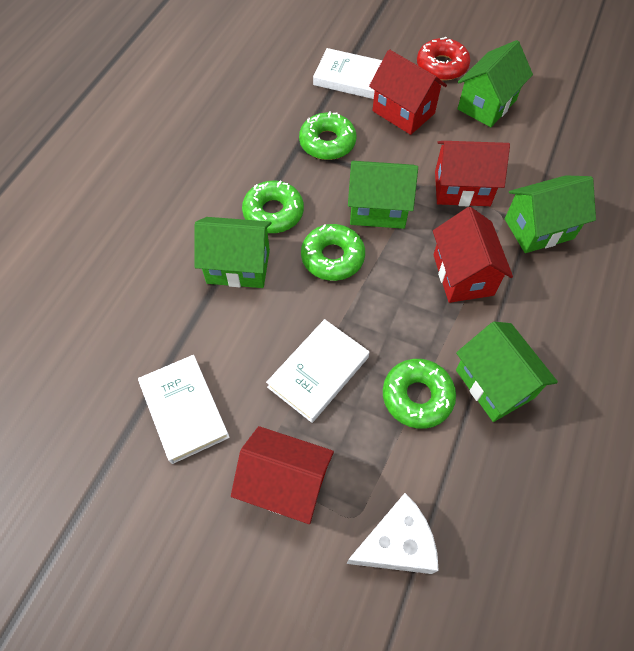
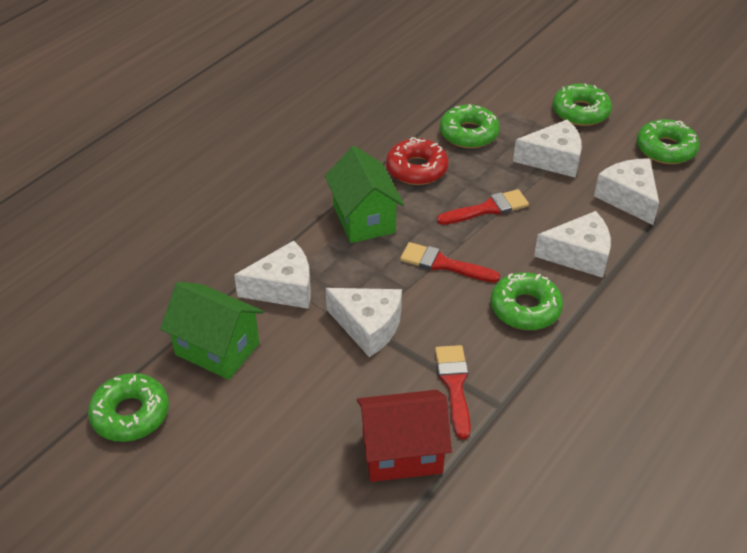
green donut: 4 -> 5
green house: 5 -> 2
red brush: 0 -> 3
red house: 4 -> 1
white book: 3 -> 0
white cheese: 1 -> 5

